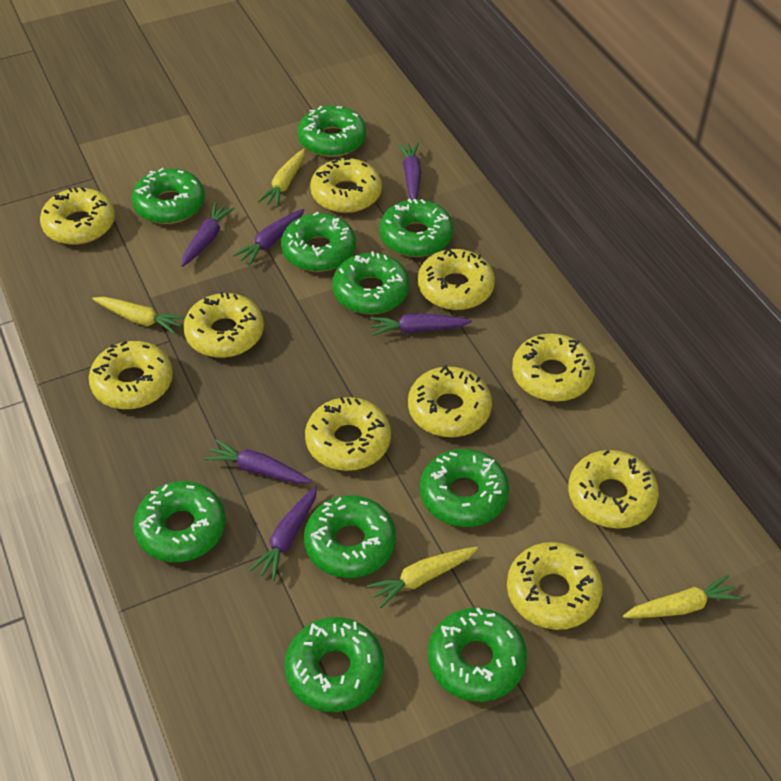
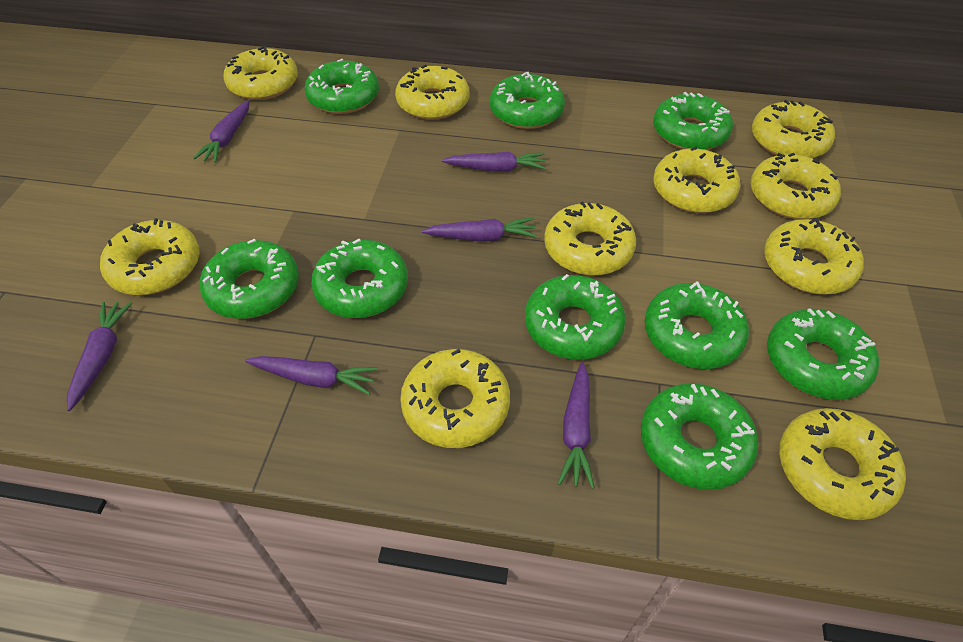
green donut: 10 -> 9
yellow carrot: 4 -> 0

